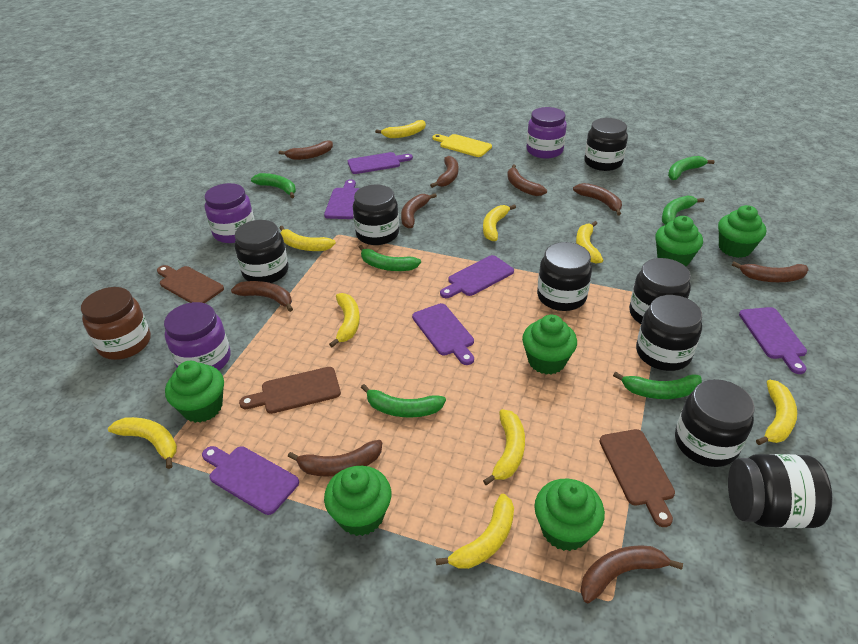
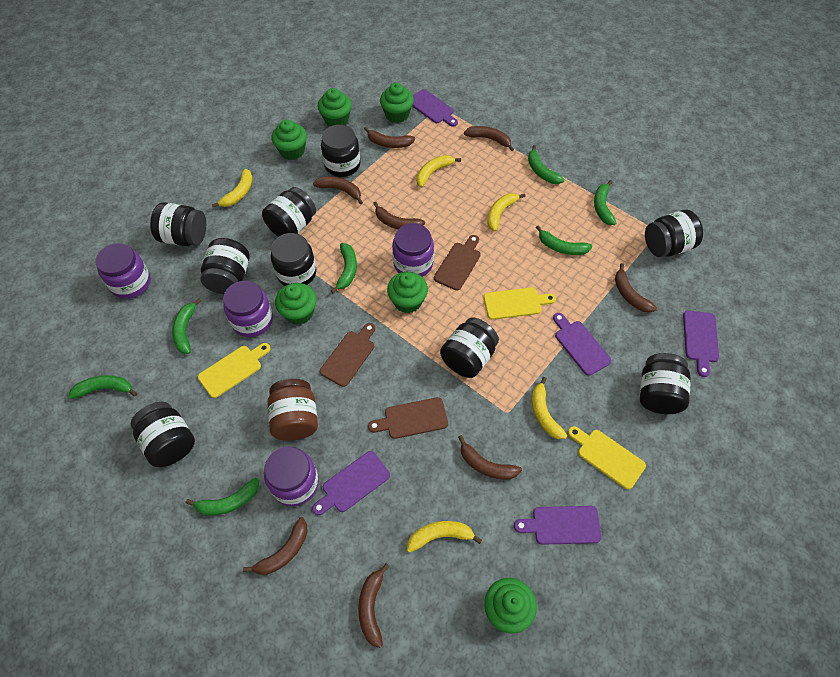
black jar: 8 -> 9
brown banana: 9 -> 8
green banana: 6 -> 7
purple cutting board: 6 -> 5
purple jar: 3 -> 4
yellow banana: 9 -> 5
yellow cutting board: 1 -> 3

